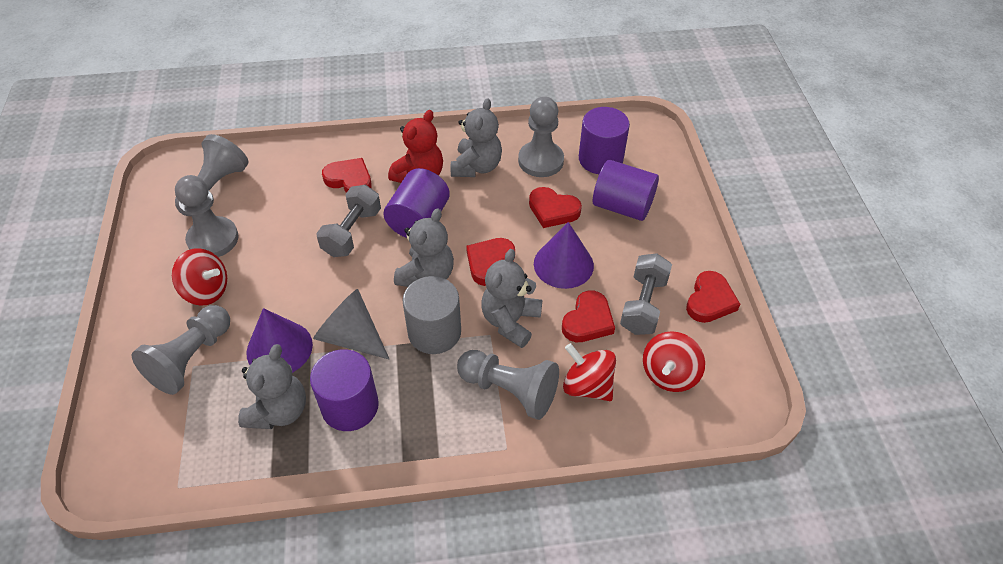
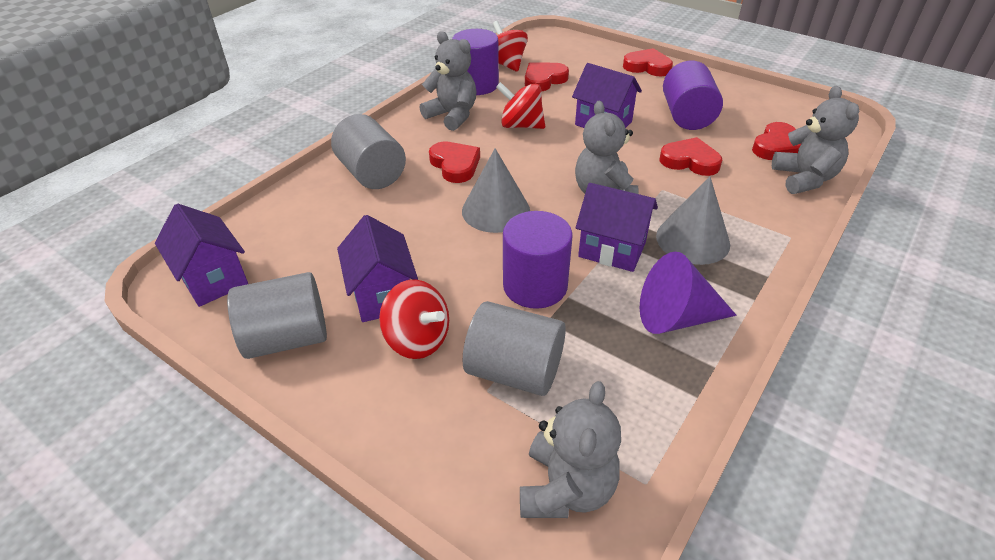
grey cone: 1 -> 2
grey cylinder: 1 -> 3
grey dumbbell: 2 -> 0
grey pawn: 5 -> 0
purple cone: 2 -> 1
purple cylinder: 4 -> 3
purple house: 0 -> 4
red teddy bear: 1 -> 0

